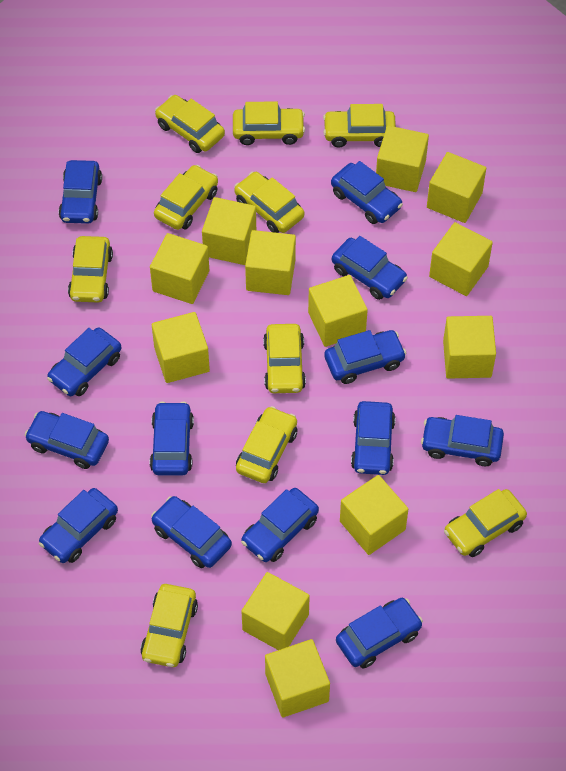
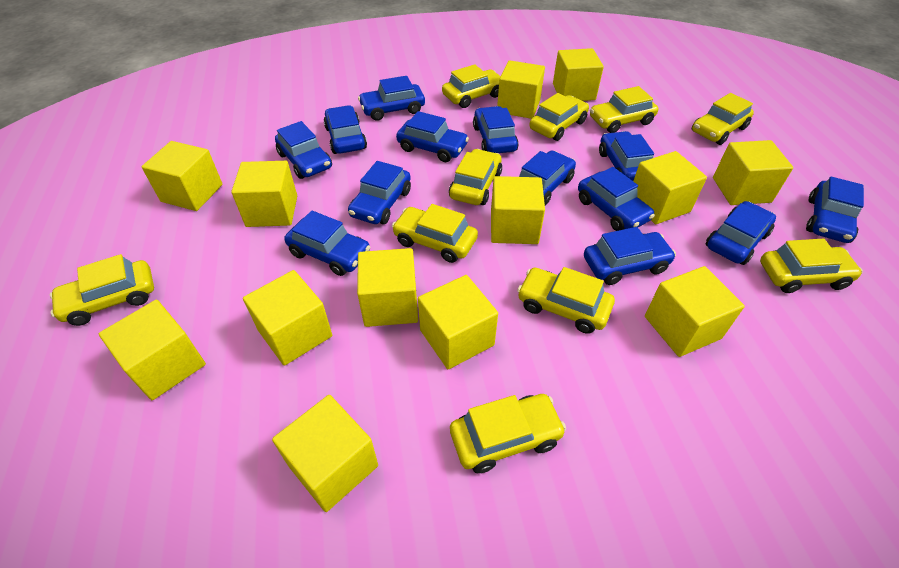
yellow cube: 12 -> 13

